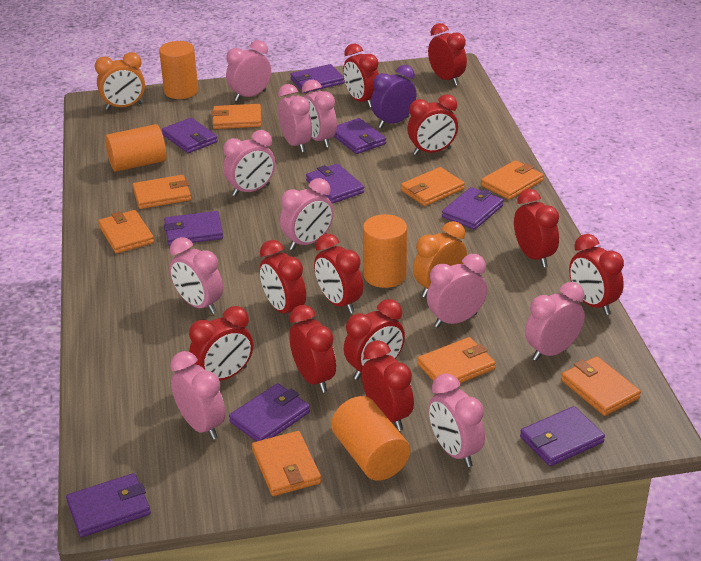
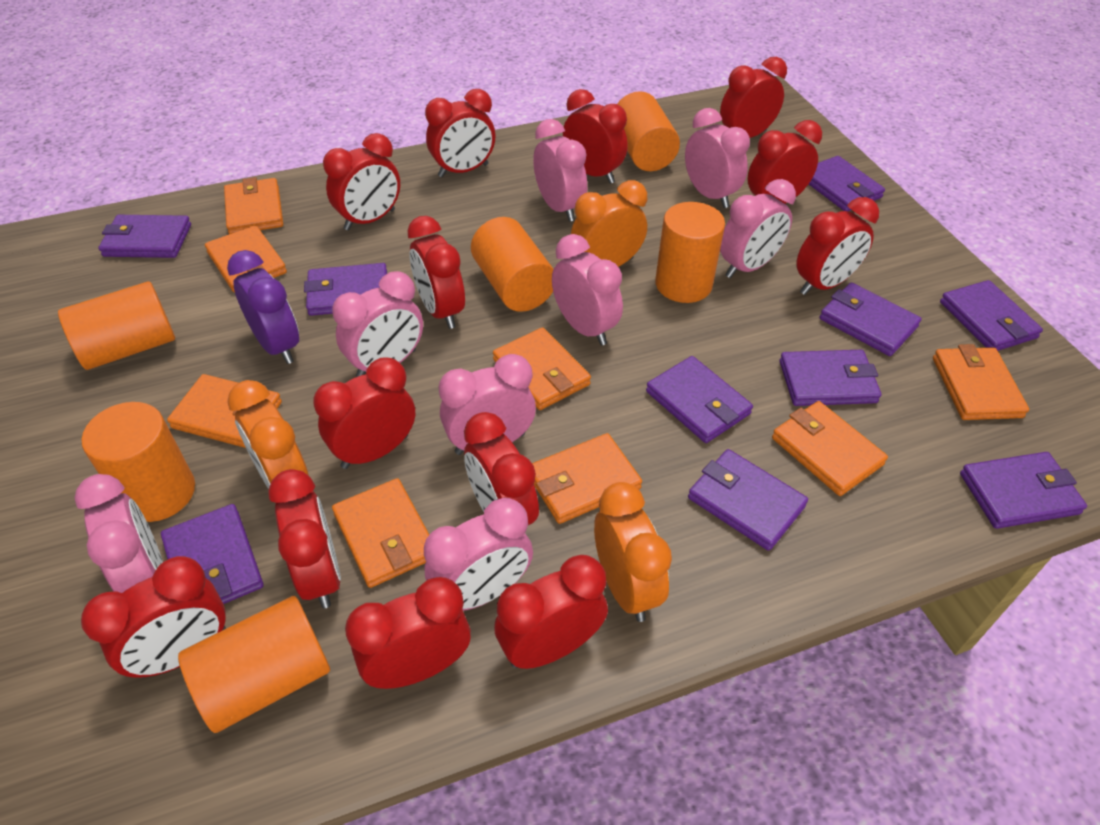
orange clock: 2 -> 3
orange cylinder: 4 -> 6
pink clock: 10 -> 8
purple wallet: 9 -> 10
red clock: 11 -> 13

